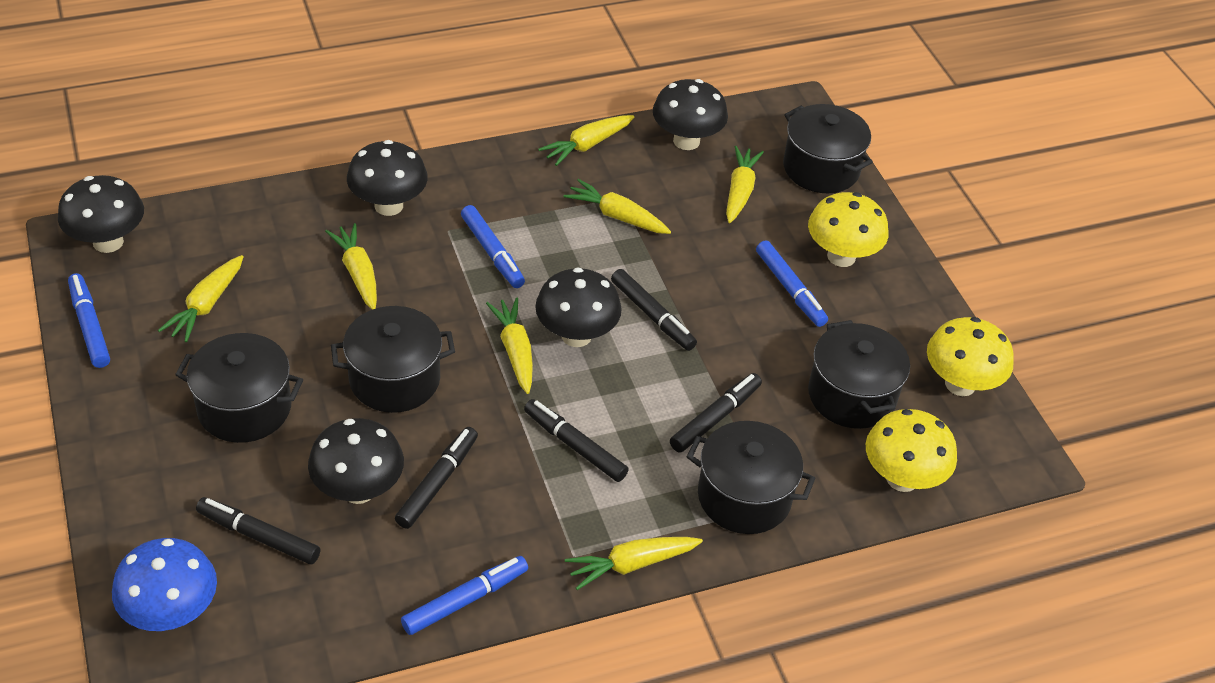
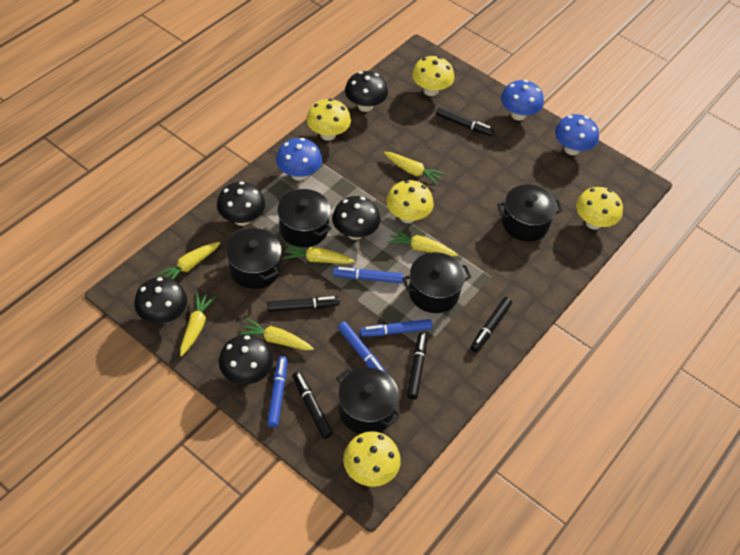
blue mushroom: 1 -> 3
yellow carrot: 7 -> 6
yellow mushroom: 3 -> 5

